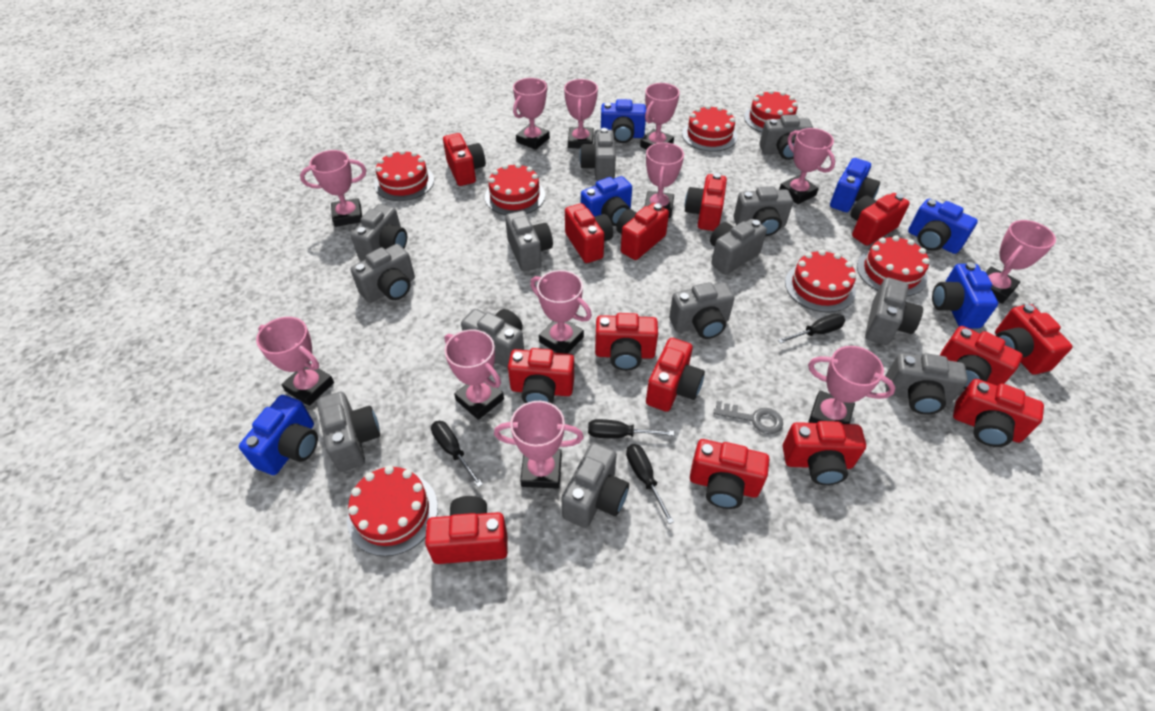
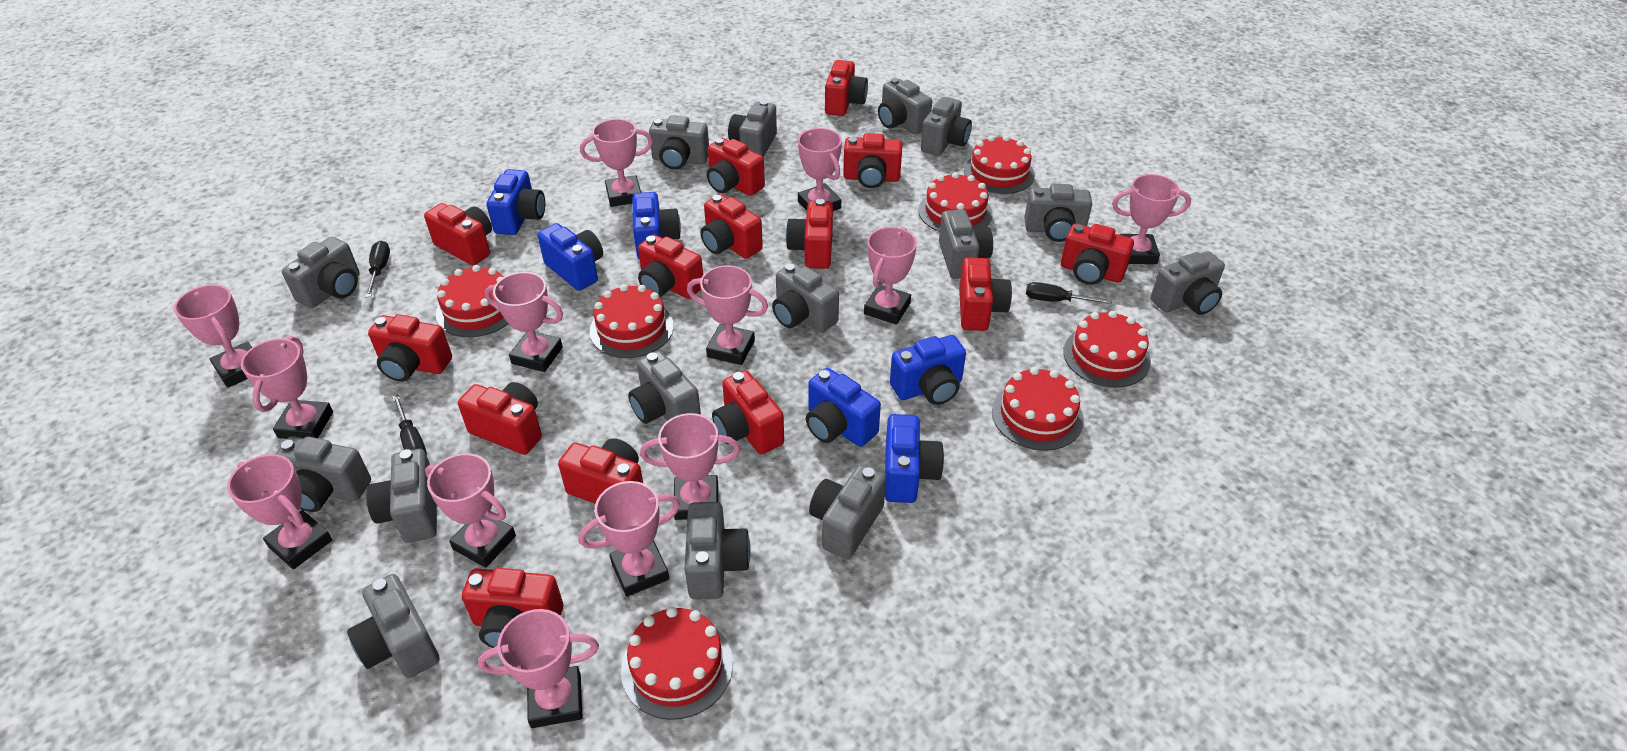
black screwdriver: 4 -> 3
grey camera: 13 -> 15
grey key: 1 -> 0
pink trophy: 12 -> 13

